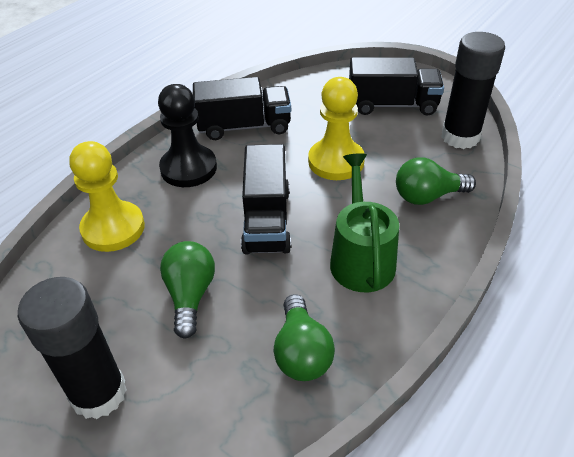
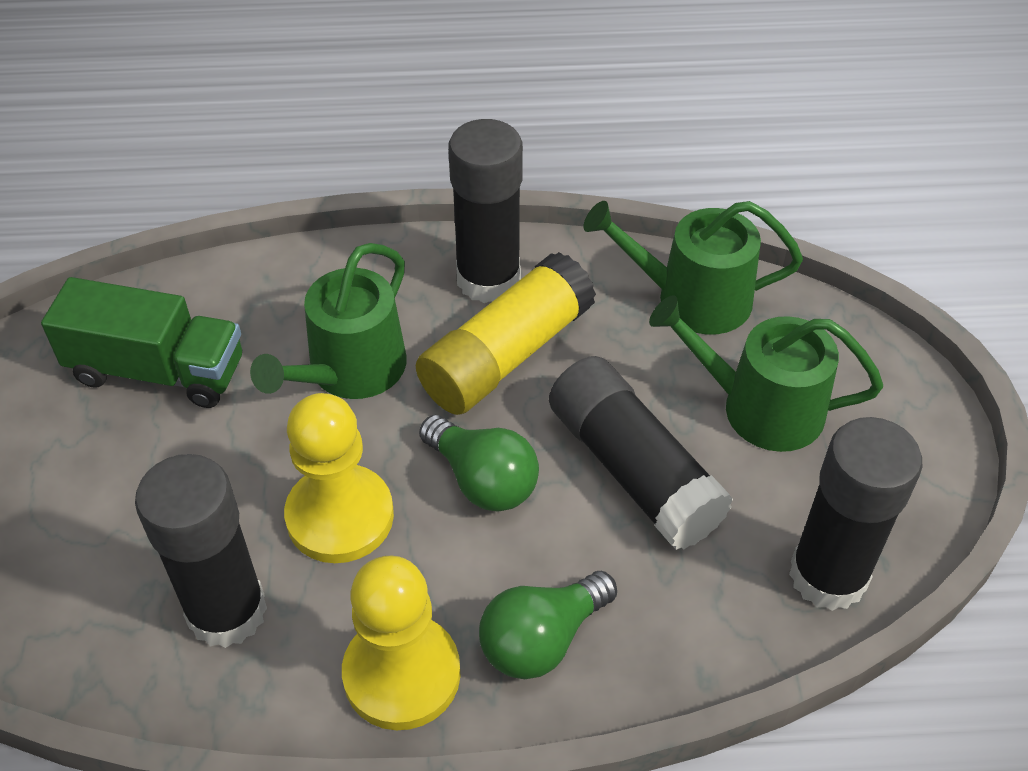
black glue stick: 2 -> 4
black pawn: 1 -> 0
black truck: 3 -> 0
green light bulb: 3 -> 2
green truck: 0 -> 1
green watering can: 1 -> 3
yellow glue stick: 0 -> 1

